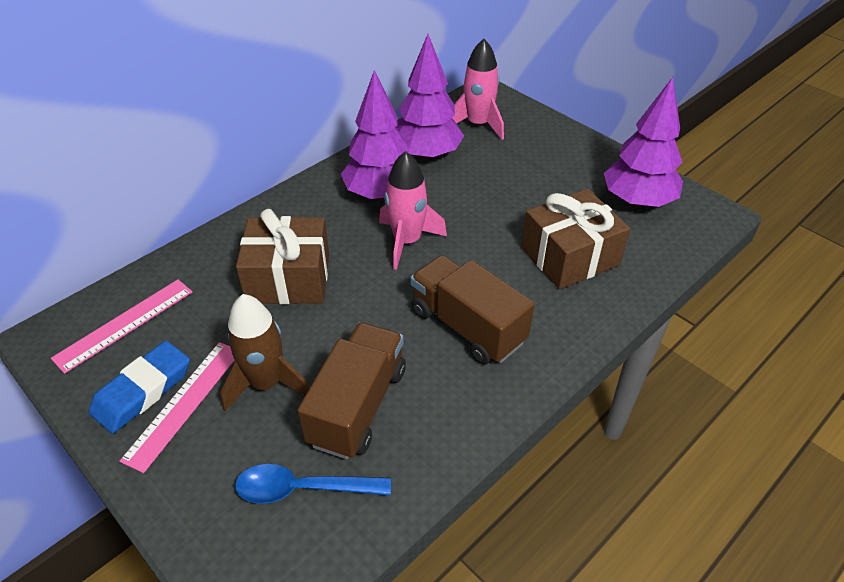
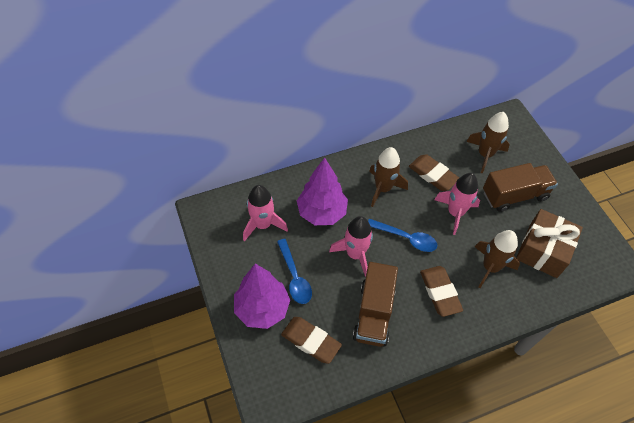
blue eraser: 1 -> 0
blue spoon: 1 -> 2
brown eraser: 0 -> 3
brown gift: 2 -> 1
brown rocket: 1 -> 3
pink rocket: 2 -> 3
pink ruler: 2 -> 0
purple tree: 3 -> 2

